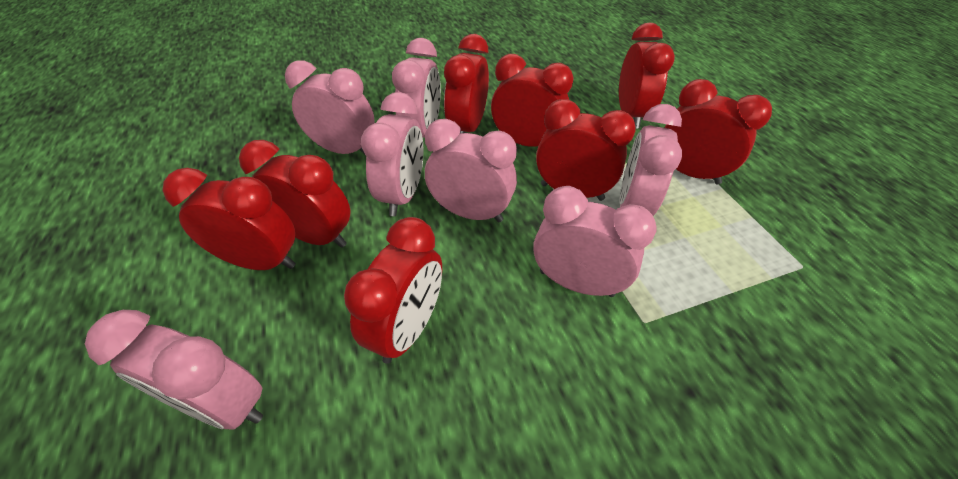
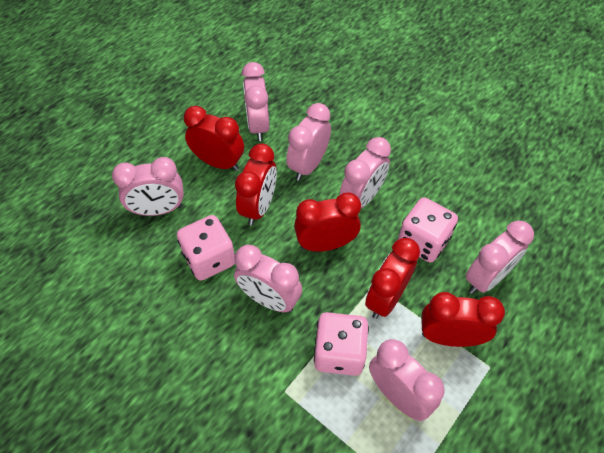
pink dice: 0 -> 3
red clock: 8 -> 5

